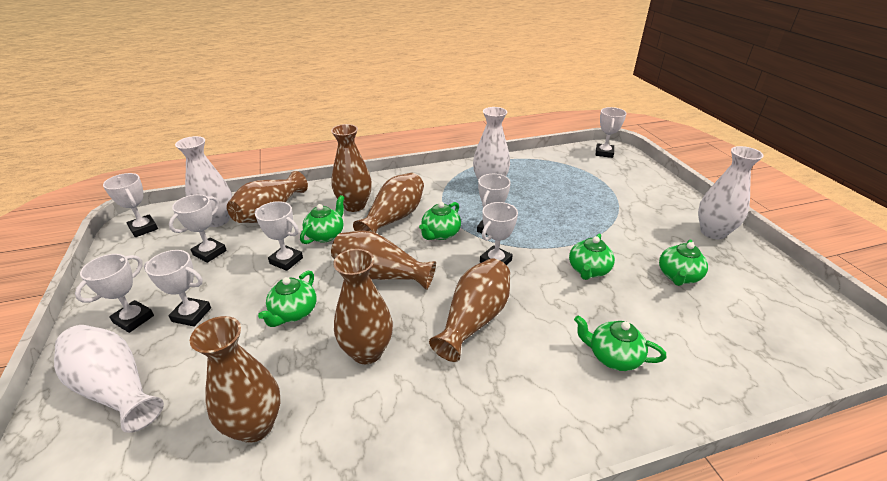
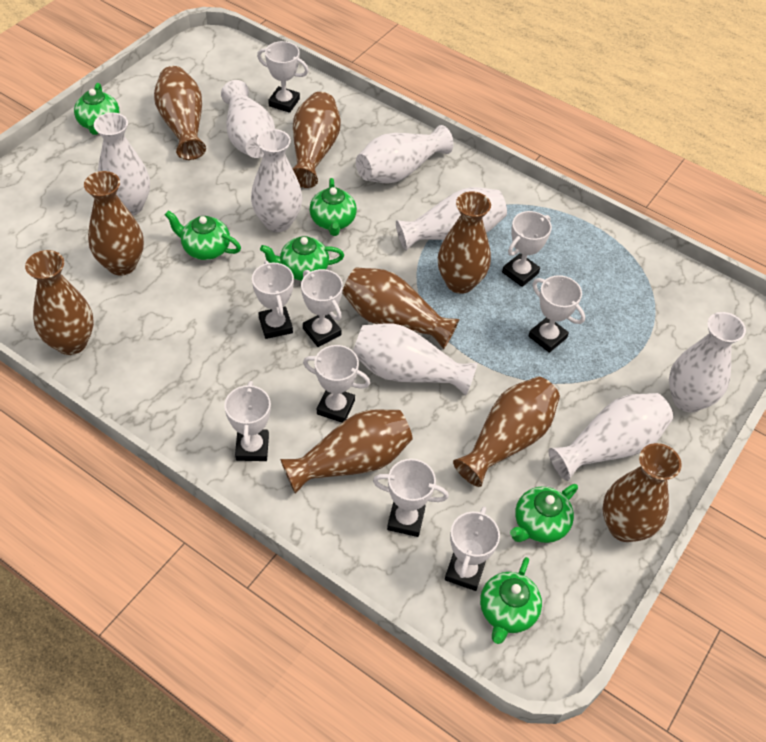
brown vase: 7 -> 9
white trophy: 8 -> 9
white vase: 4 -> 8

